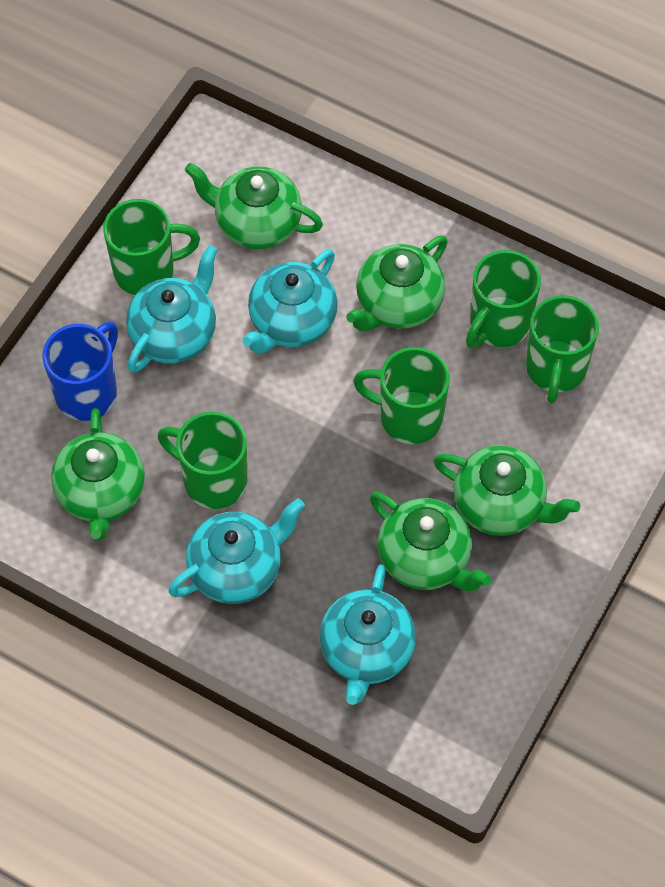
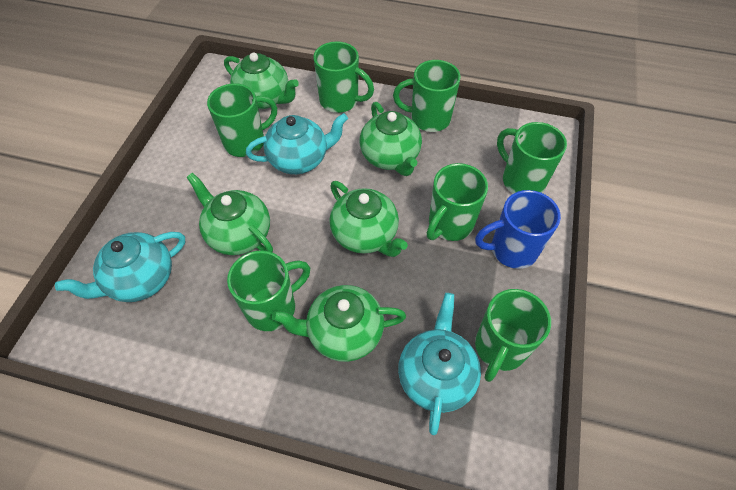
green mug: 5 -> 7
turquoise teapot: 4 -> 3

